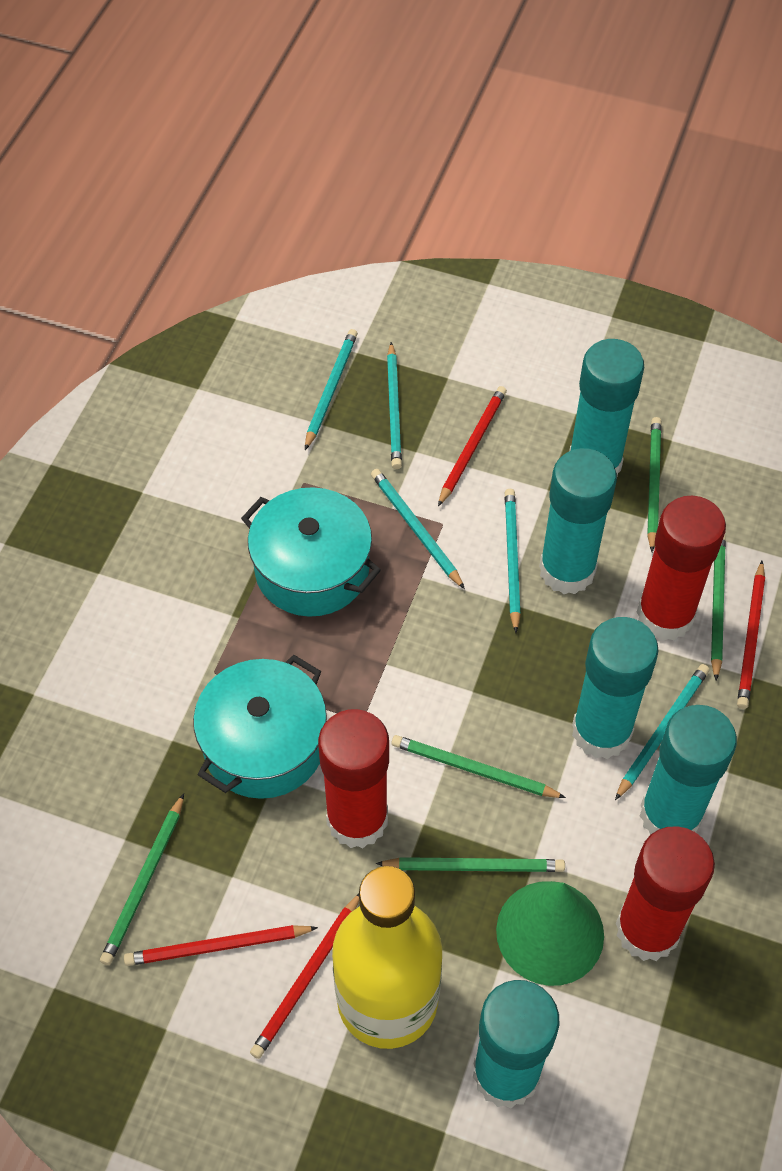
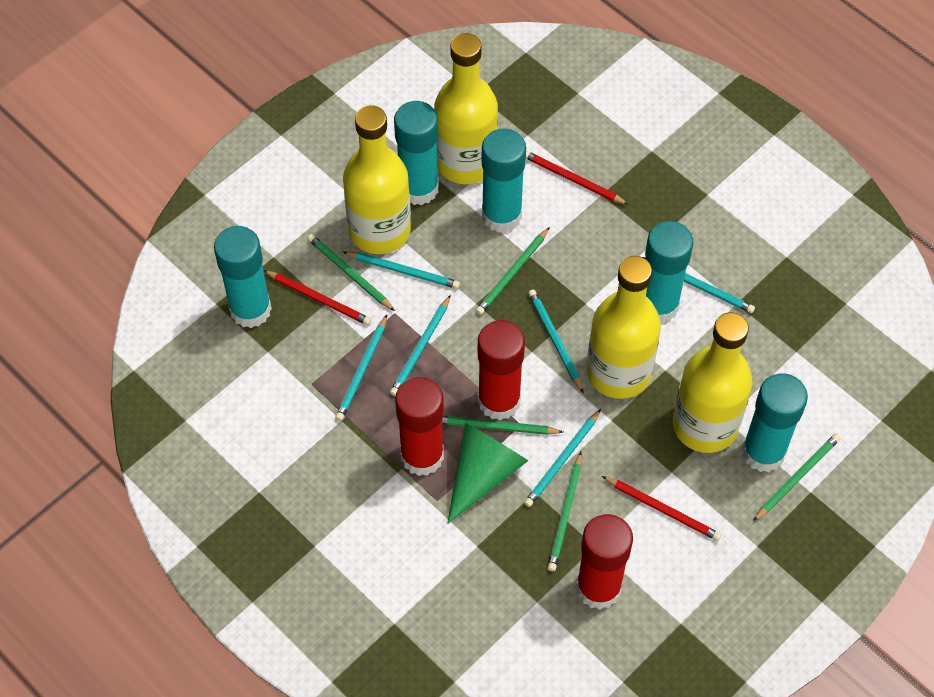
red pencil: 4 -> 3
turquoise pencil: 5 -> 6
turquoise pot: 2 -> 0
yellow bottle: 1 -> 4

